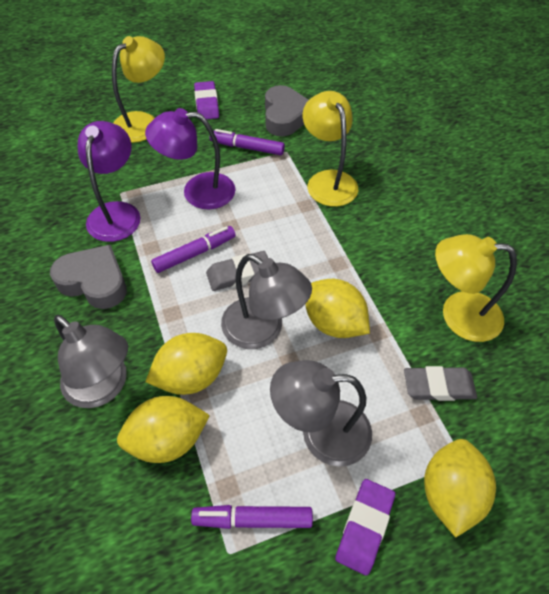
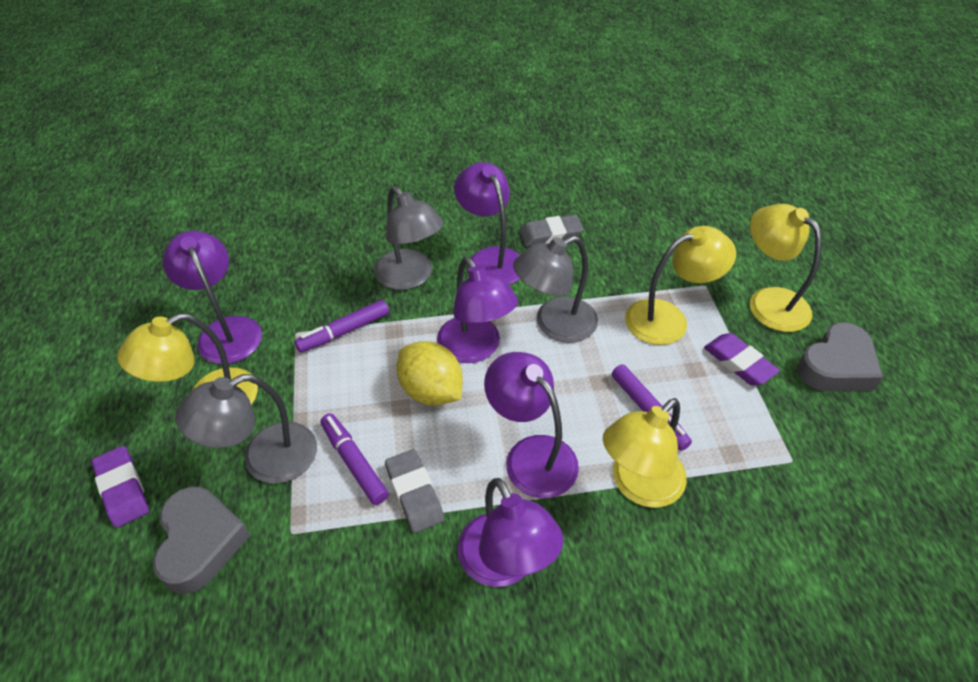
purple lamp: 2 -> 5
yellow lamp: 3 -> 4
yellow lemon: 4 -> 1

